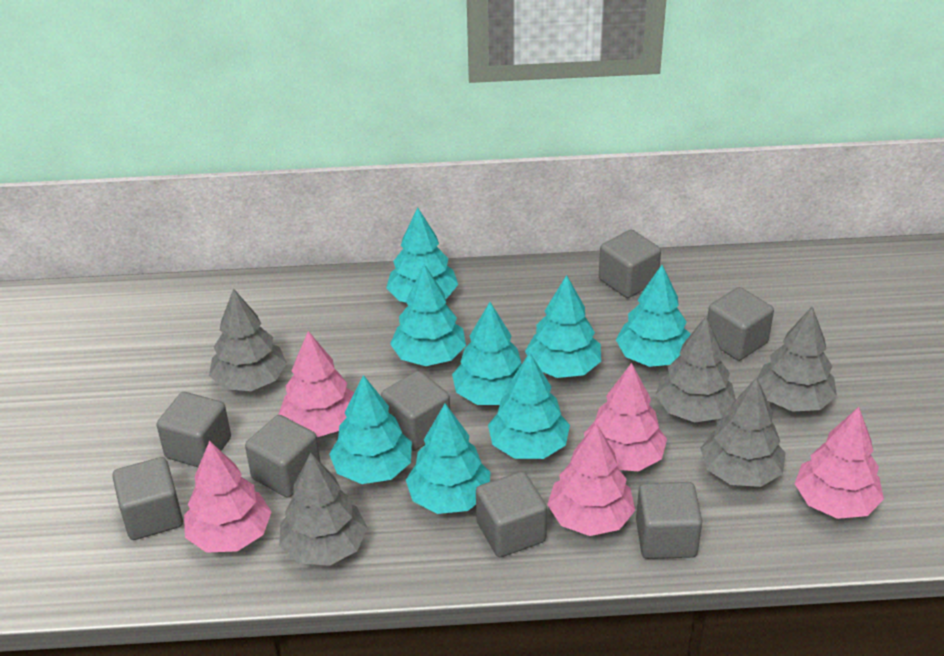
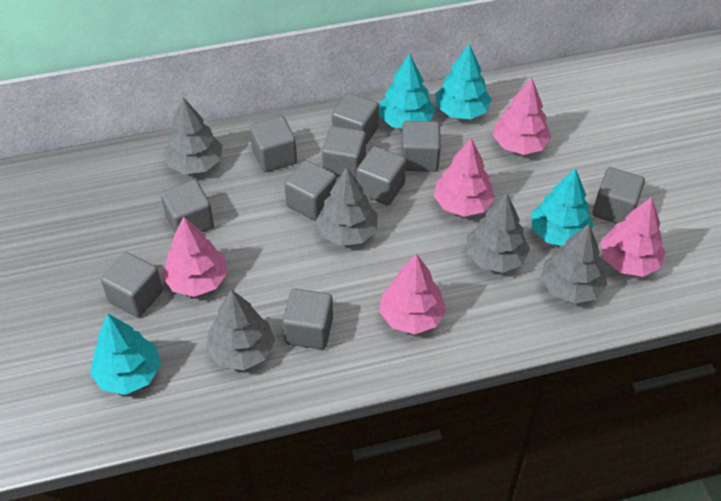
grey cube: 8 -> 10
turquoise tree: 8 -> 4

